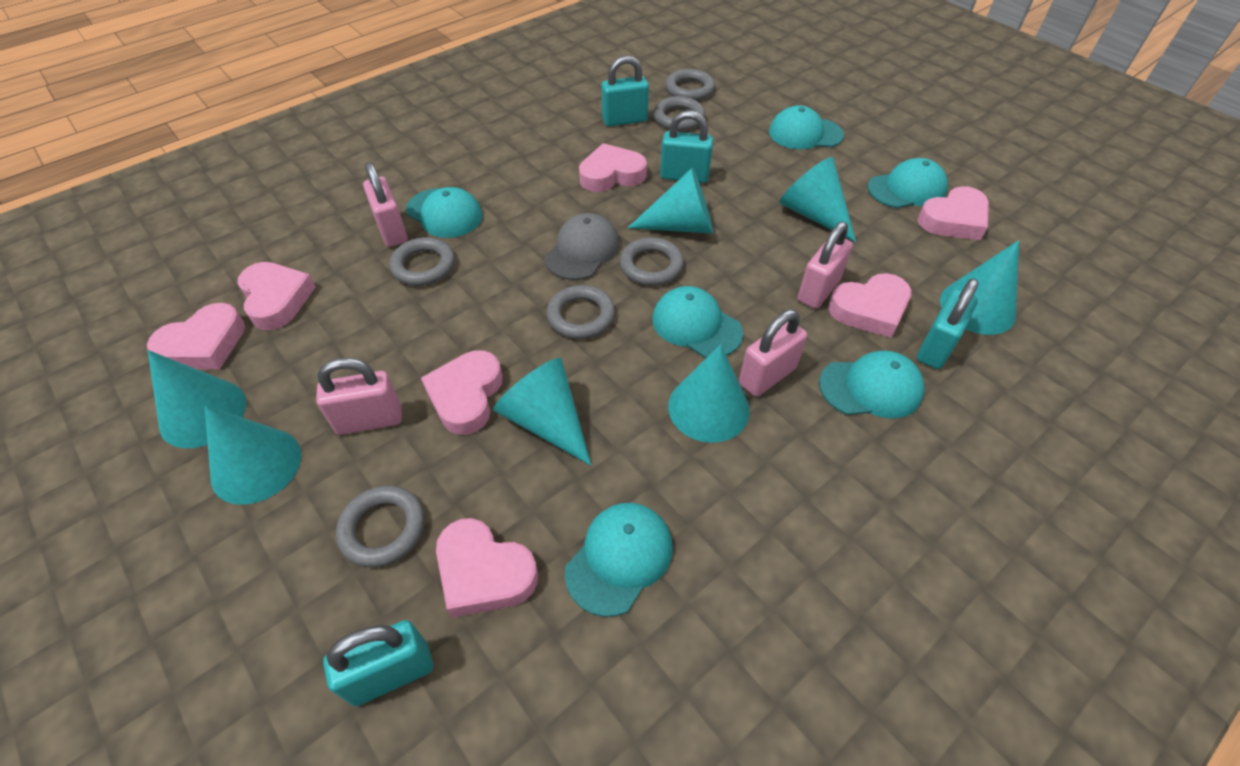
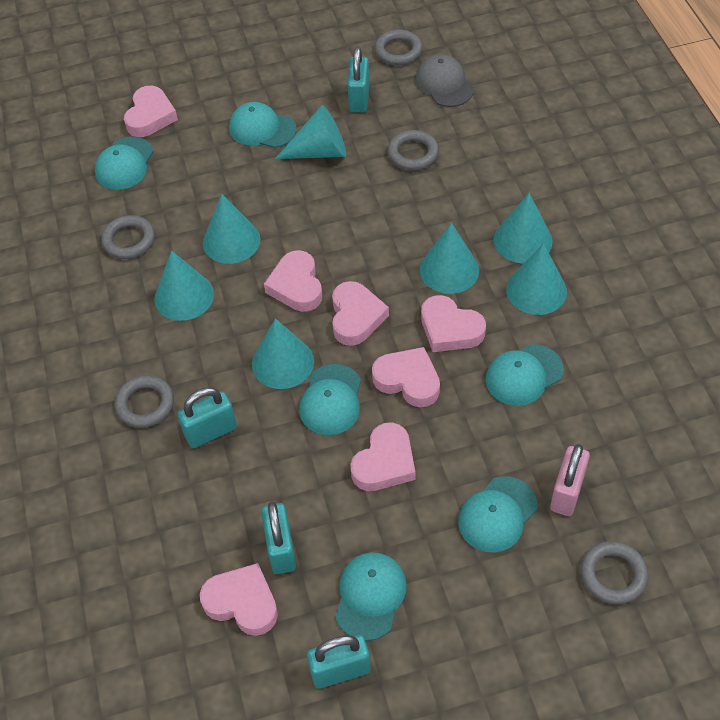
grey ring: 6 -> 5
pink padlock: 4 -> 1

